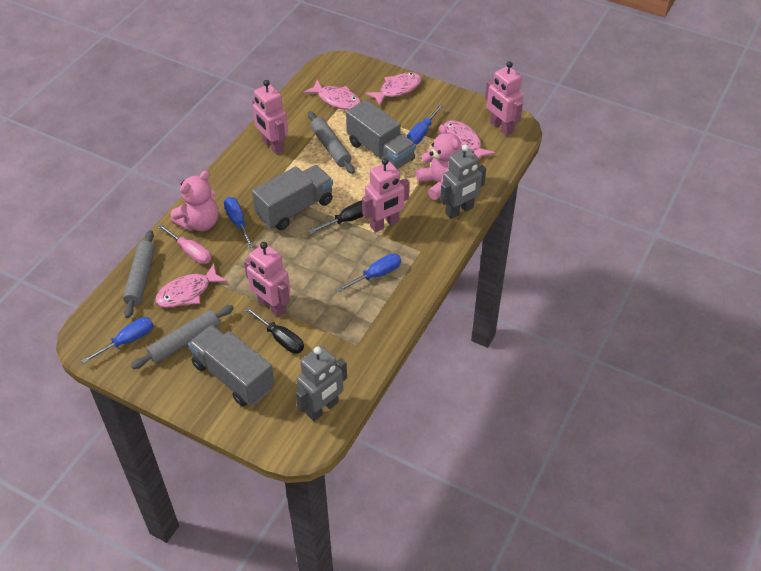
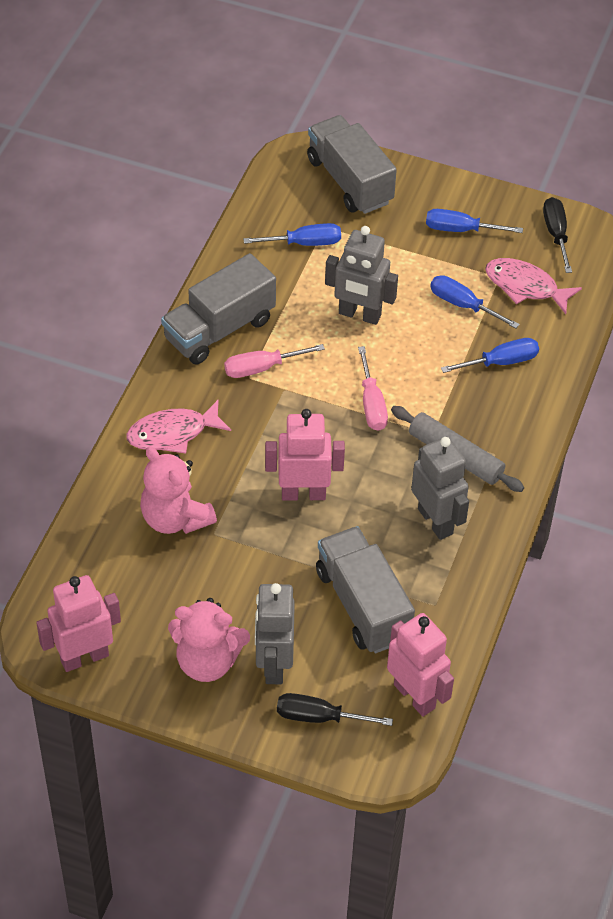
grey robot: 2 -> 3
grey rolling pin: 3 -> 1
pink fish: 4 -> 2
pink robot: 4 -> 3
pink screwdriver: 1 -> 2

